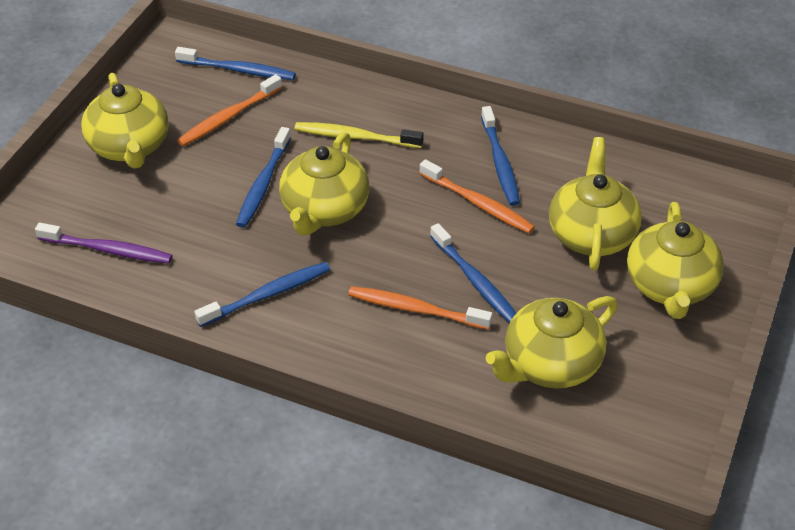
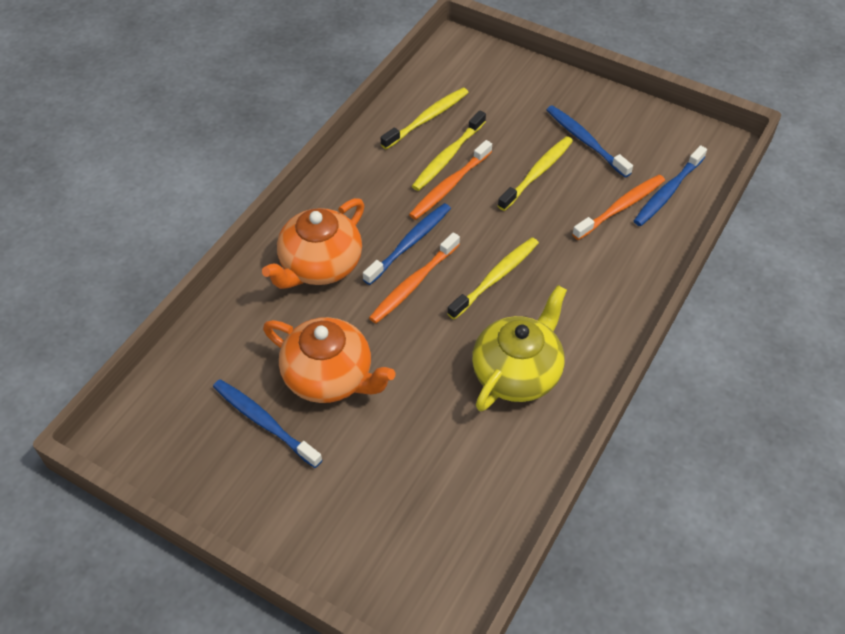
blue toothbrush: 5 -> 4
orange teapot: 0 -> 2
purple toothbrush: 1 -> 0
yellow teapot: 5 -> 1
yellow toothbrush: 1 -> 4

